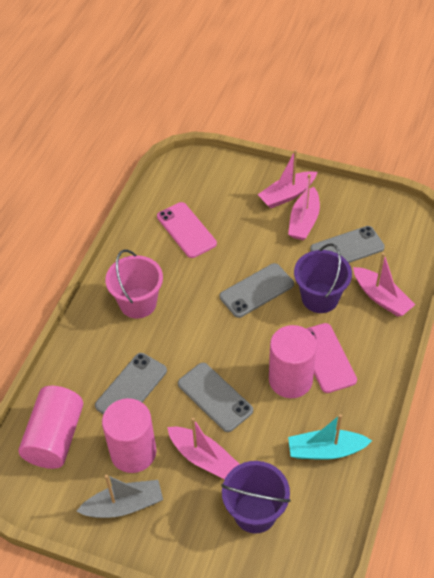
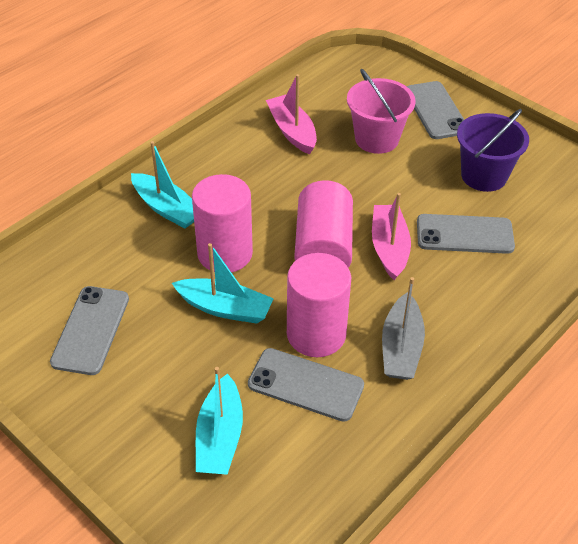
pink boat: 4 -> 2
pink phone: 2 -> 0
purple bucket: 2 -> 1
turquoise boat: 1 -> 3

